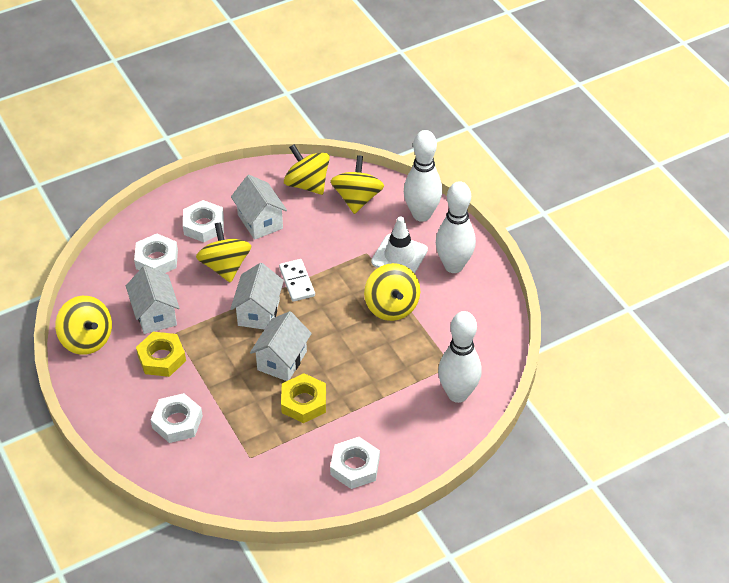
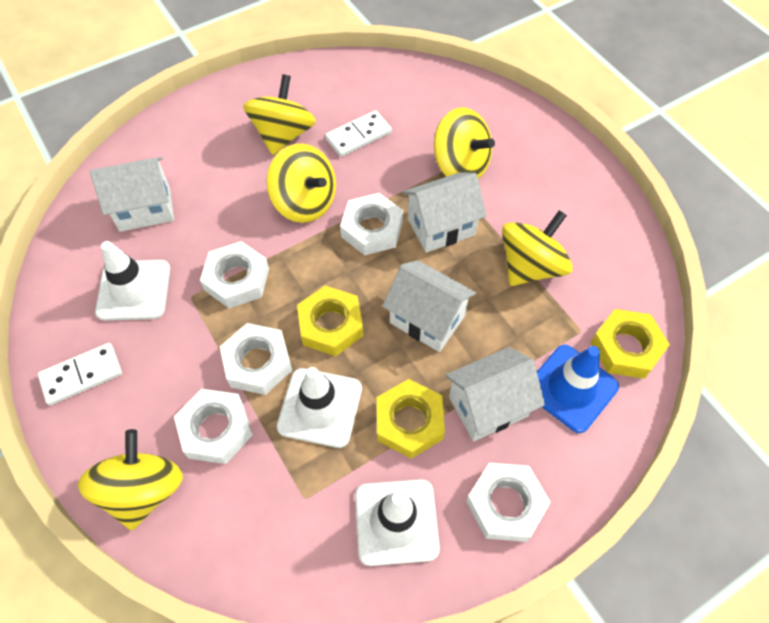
blue traffic cone: 0 -> 1
white bowling pin: 3 -> 0
white domino: 1 -> 2
white nut: 4 -> 5
white traffic cone: 1 -> 3
yellow nut: 2 -> 3

